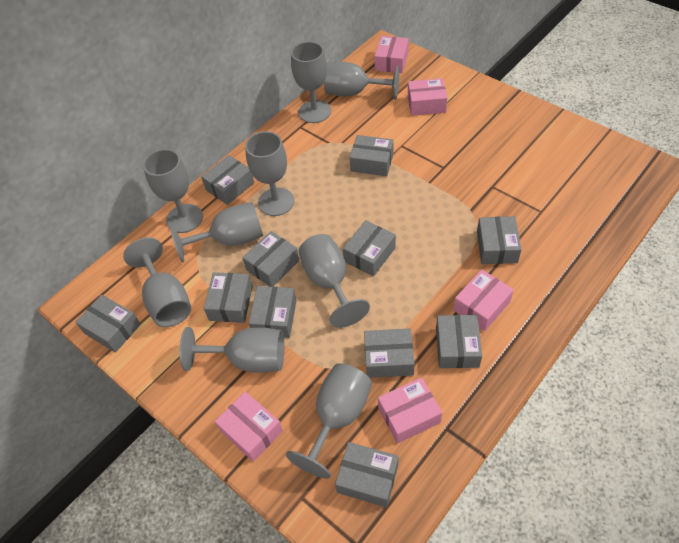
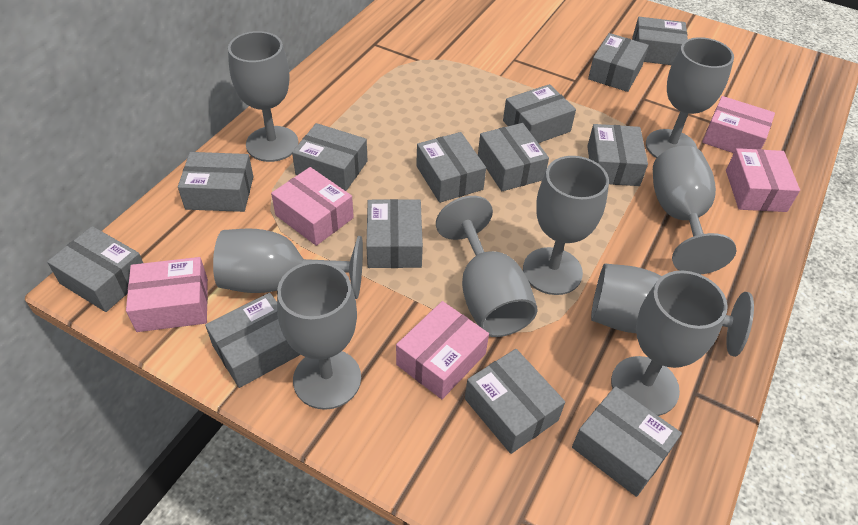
grey box: 11 -> 13

